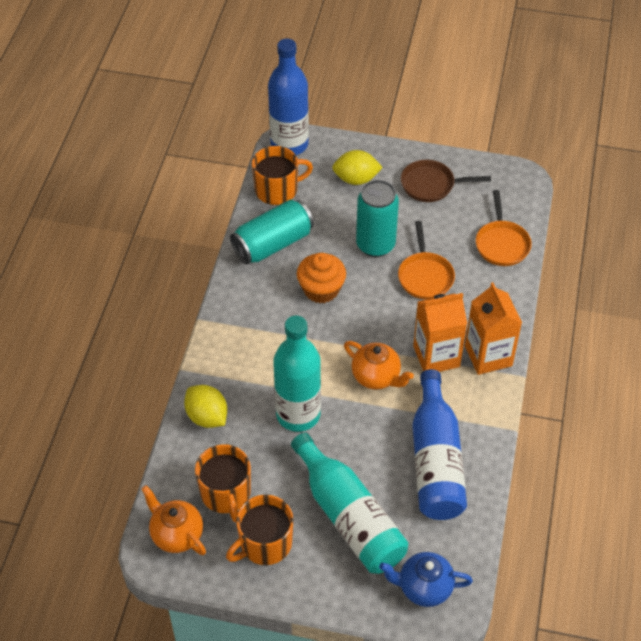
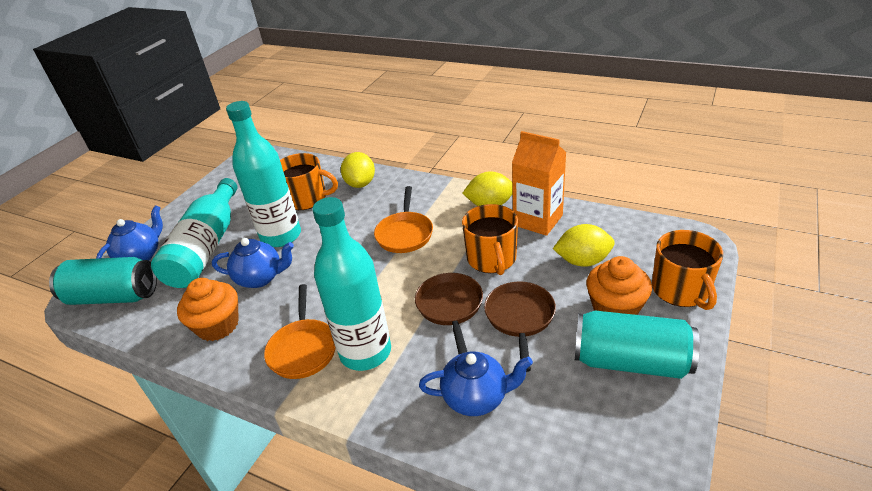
blue bottle: 2 -> 0
blue teapot: 1 -> 3
brown pan: 1 -> 2
orange carton: 2 -> 1
orange cupcake: 1 -> 2
orange teapot: 2 -> 0
turquoise bottle: 2 -> 3
yellow lemon: 2 -> 3

